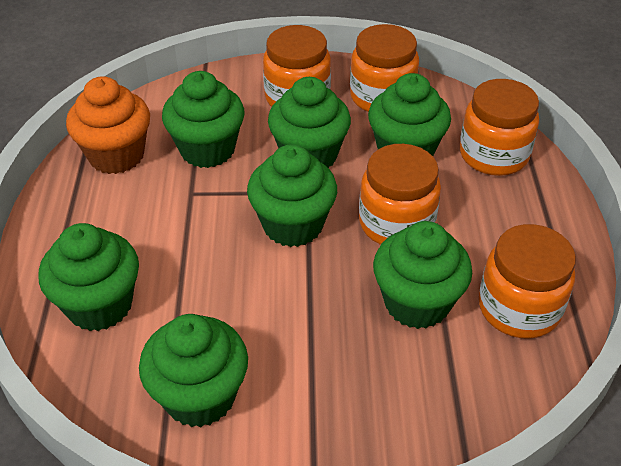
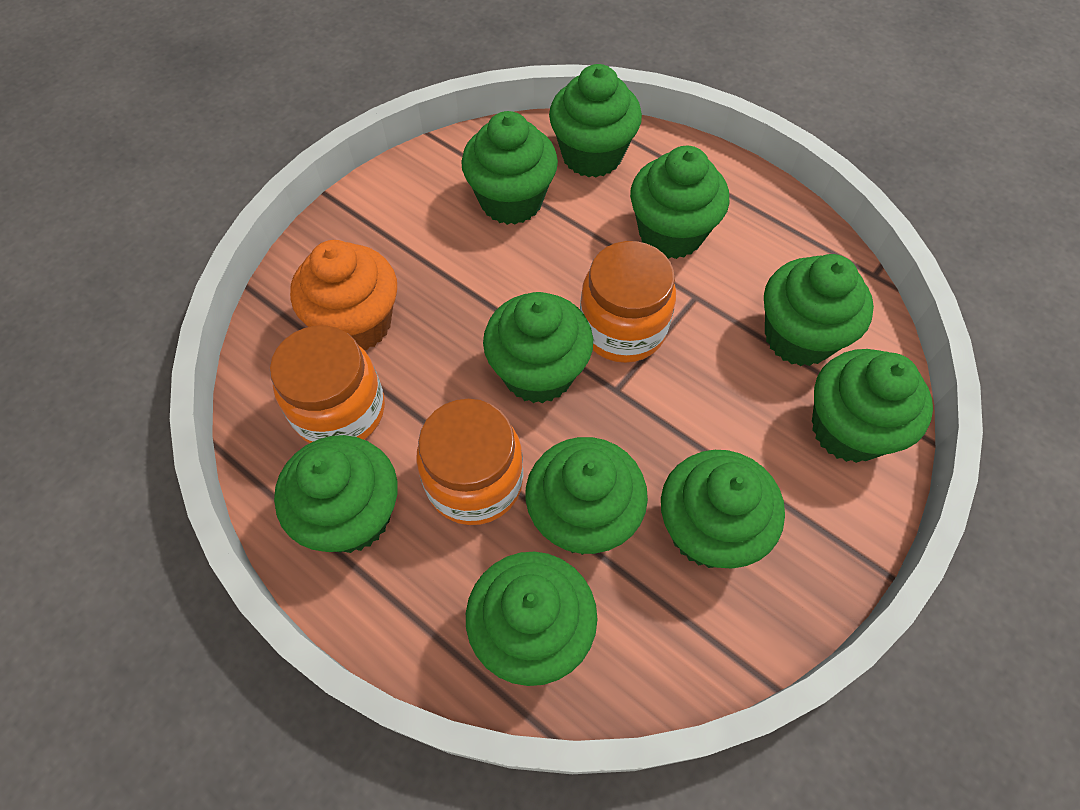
green cupcake: 7 -> 10
orange jar: 5 -> 3

